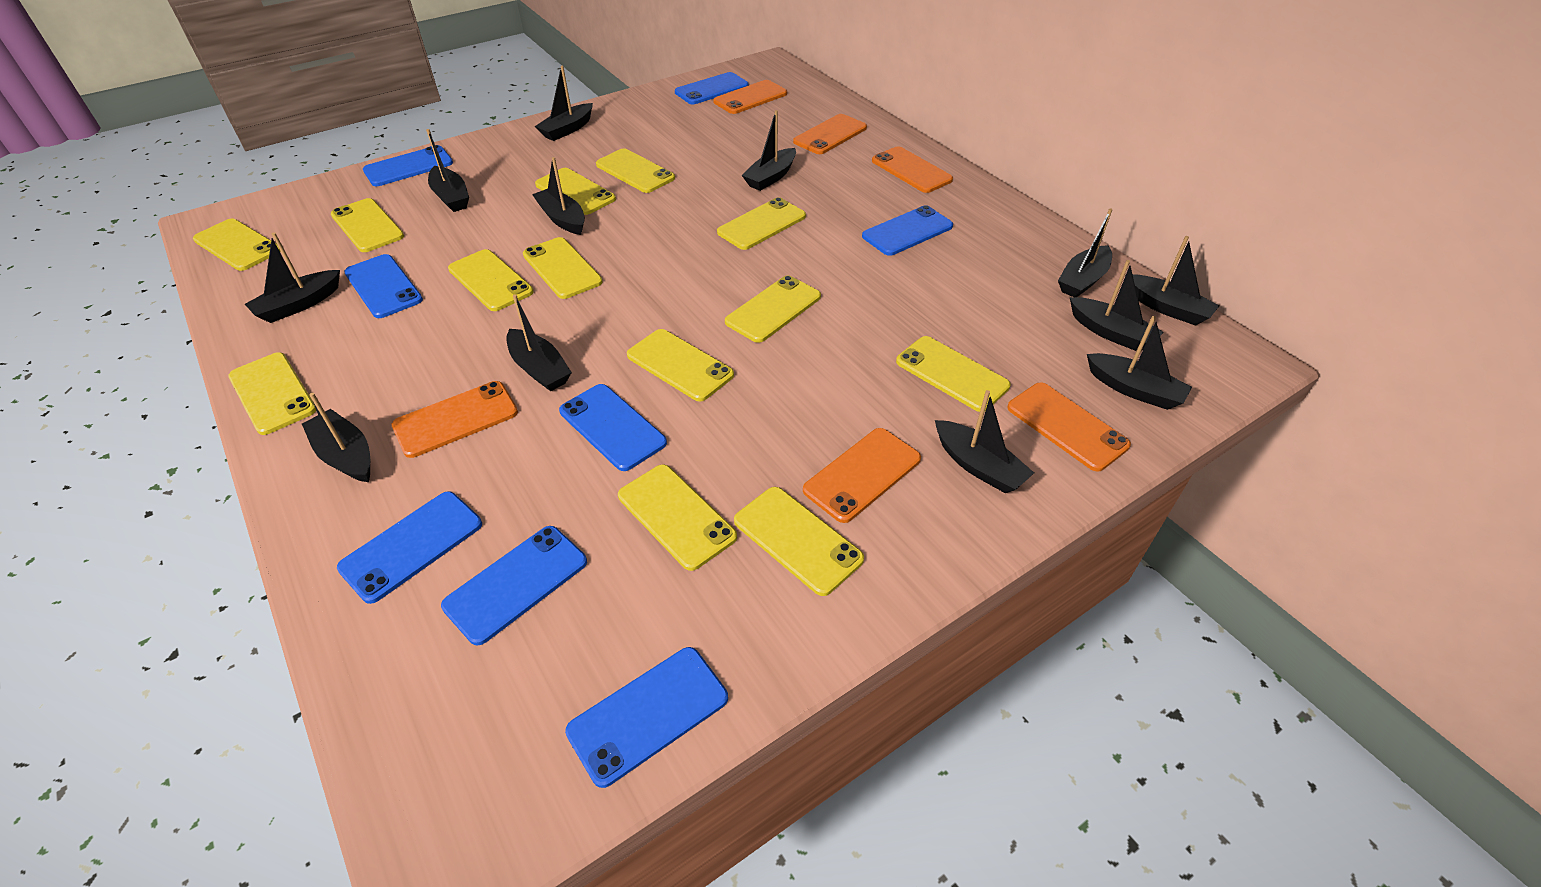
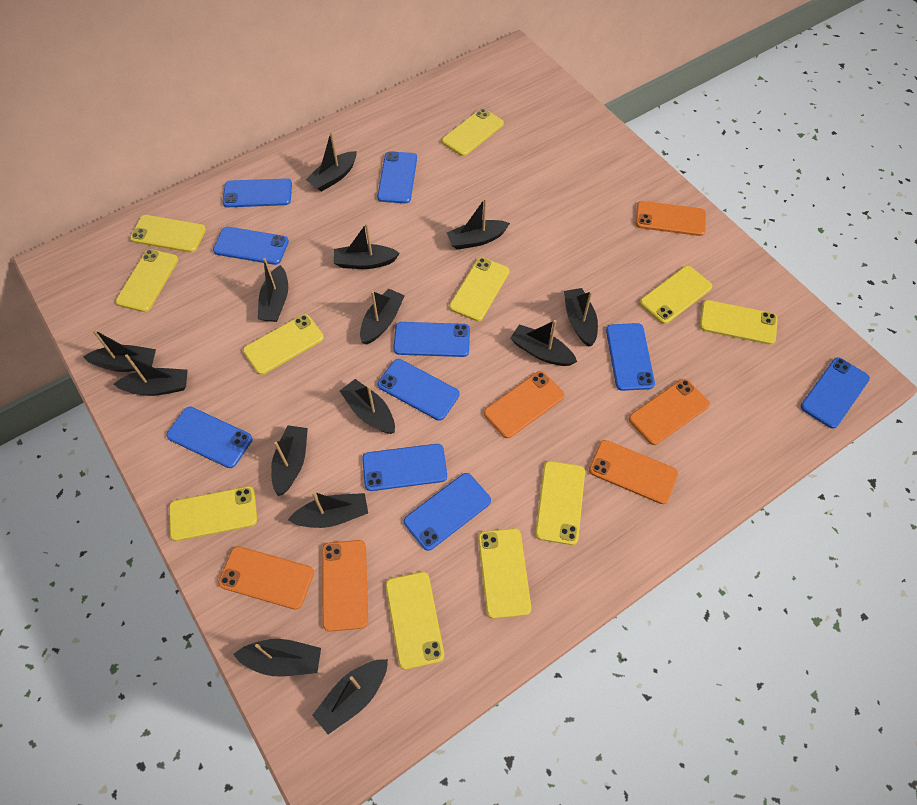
black boat: 12 -> 14
blue phone: 8 -> 10
yellow phone: 13 -> 11

